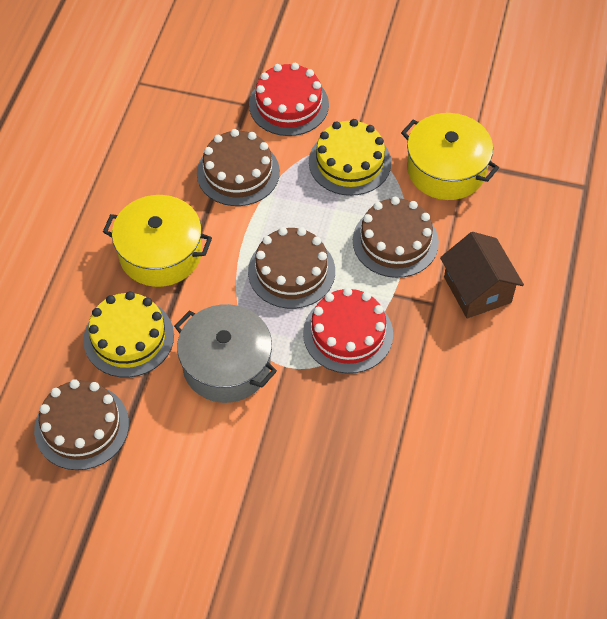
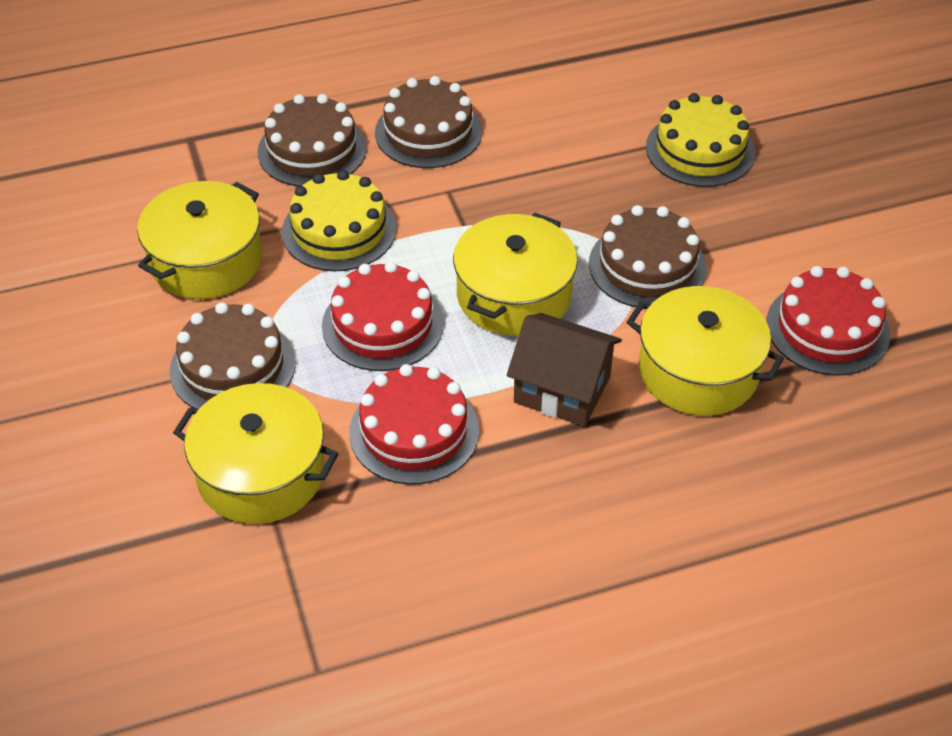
grey pot: 1 -> 0
red cake: 2 -> 3
yellow pot: 2 -> 4

